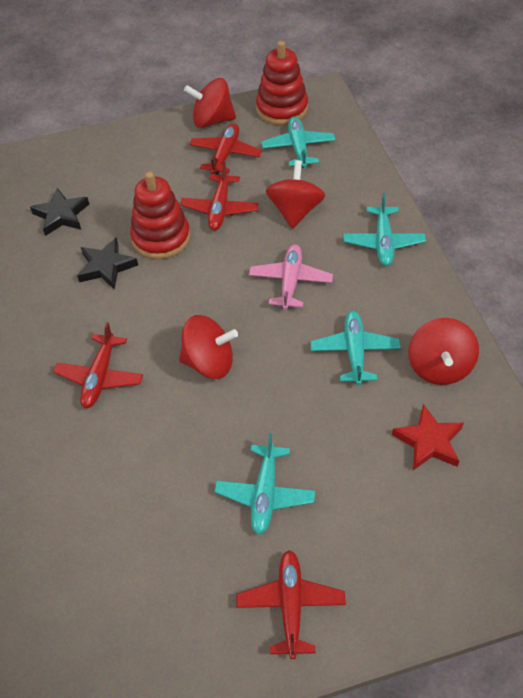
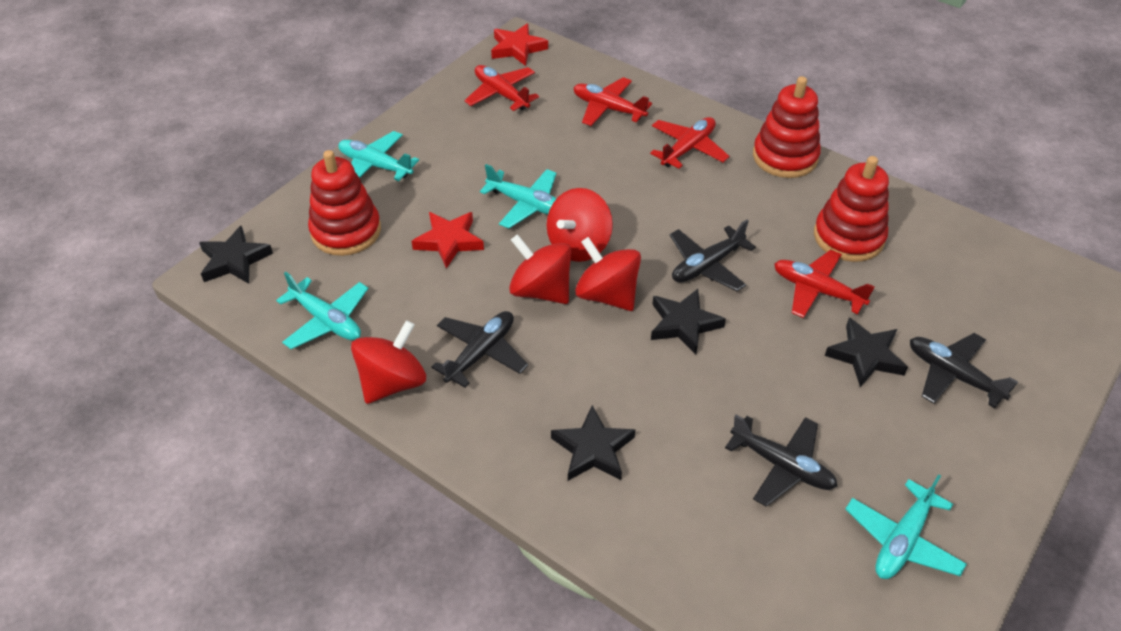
black plane: 0 -> 4
black star: 2 -> 4
pink plane: 1 -> 0
red stacking toy: 2 -> 3
red star: 1 -> 2

